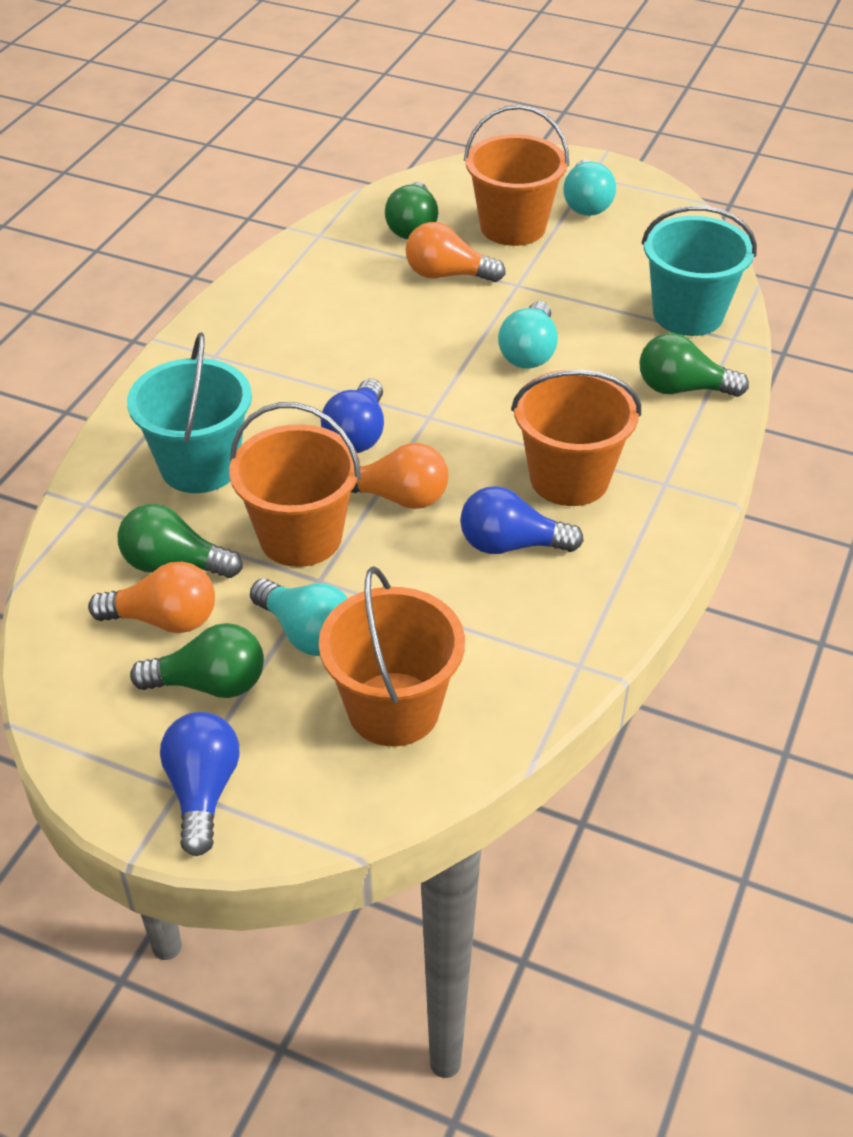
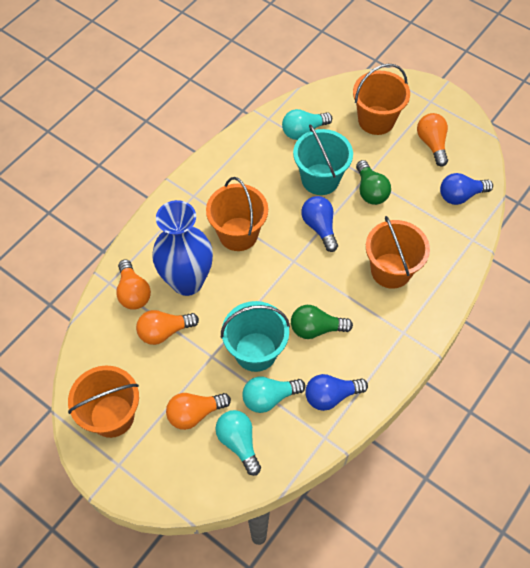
blue vase: 0 -> 1
green light bulb: 4 -> 2
orange light bulb: 3 -> 4

